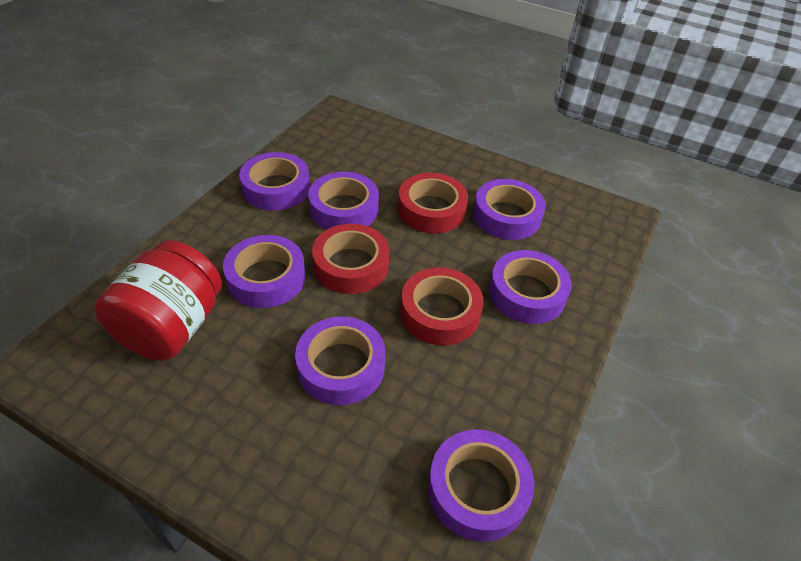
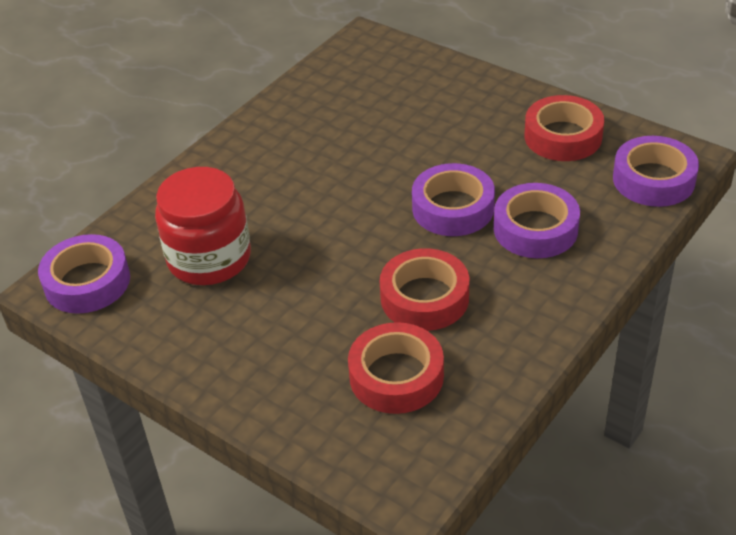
purple tape: 7 -> 4

